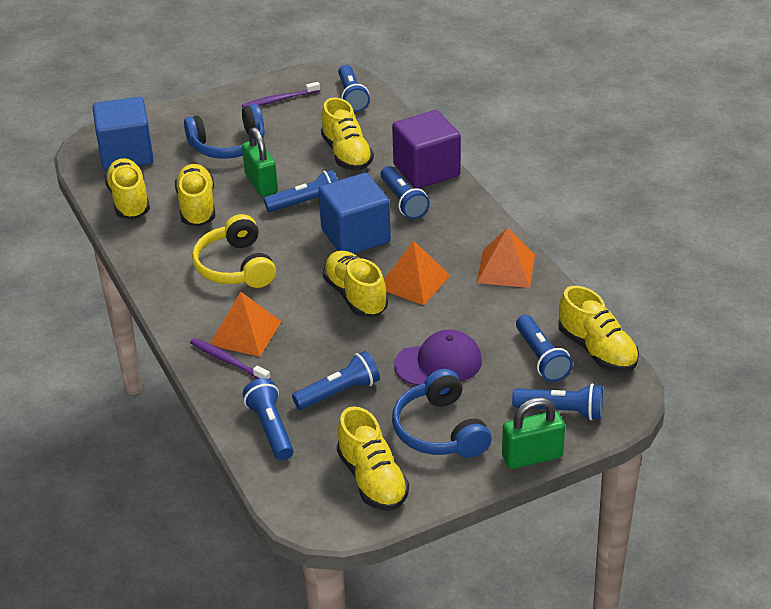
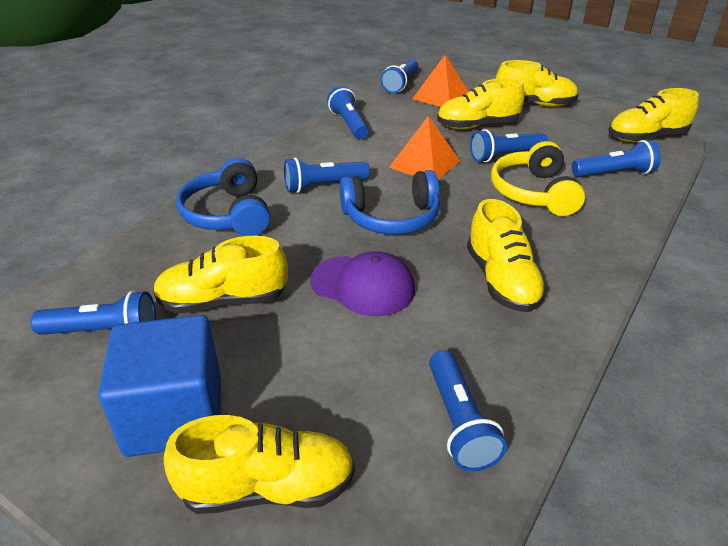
blue cube: 2 -> 1
green padlock: 2 -> 0
orange pyramid: 3 -> 2
purple cube: 1 -> 0
purple toothbrush: 2 -> 0

